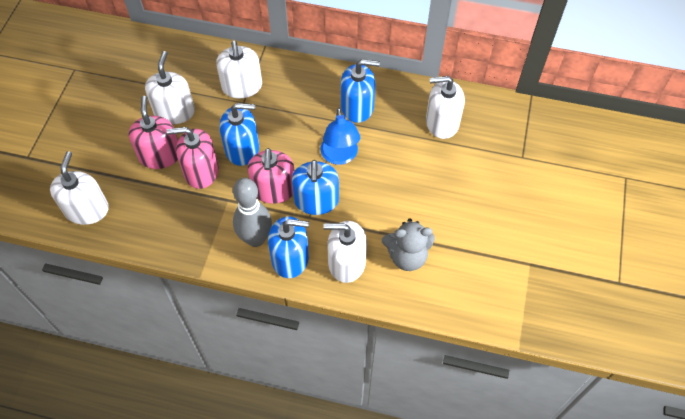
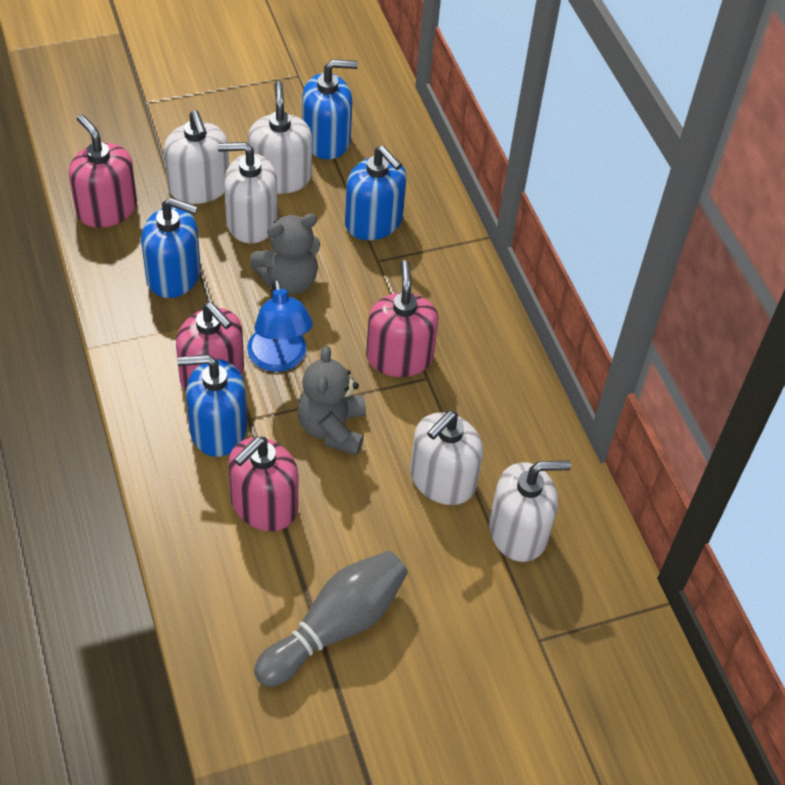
grey teddy bear: 1 -> 2
pink soap dispenser: 3 -> 4

